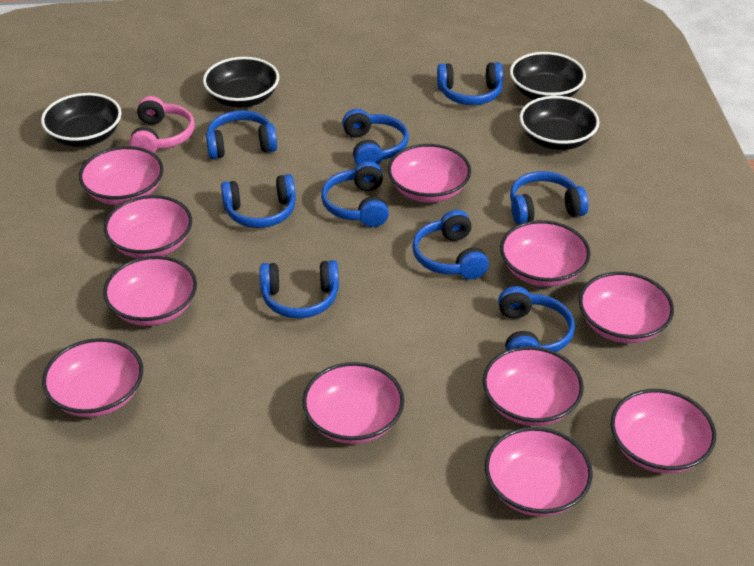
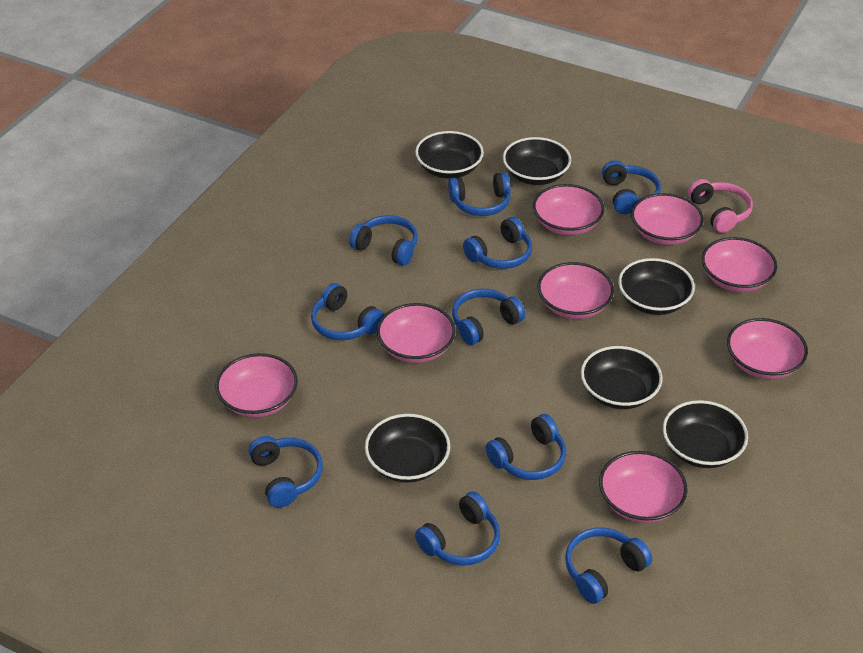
black bowl: 4 -> 6
blue headphones: 9 -> 10
pink bowl: 11 -> 8

